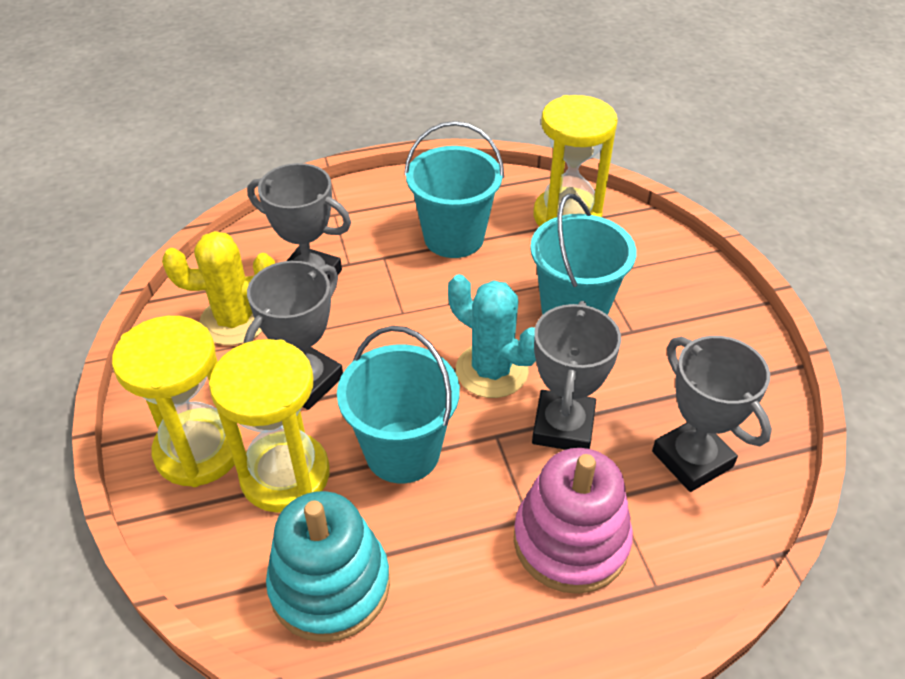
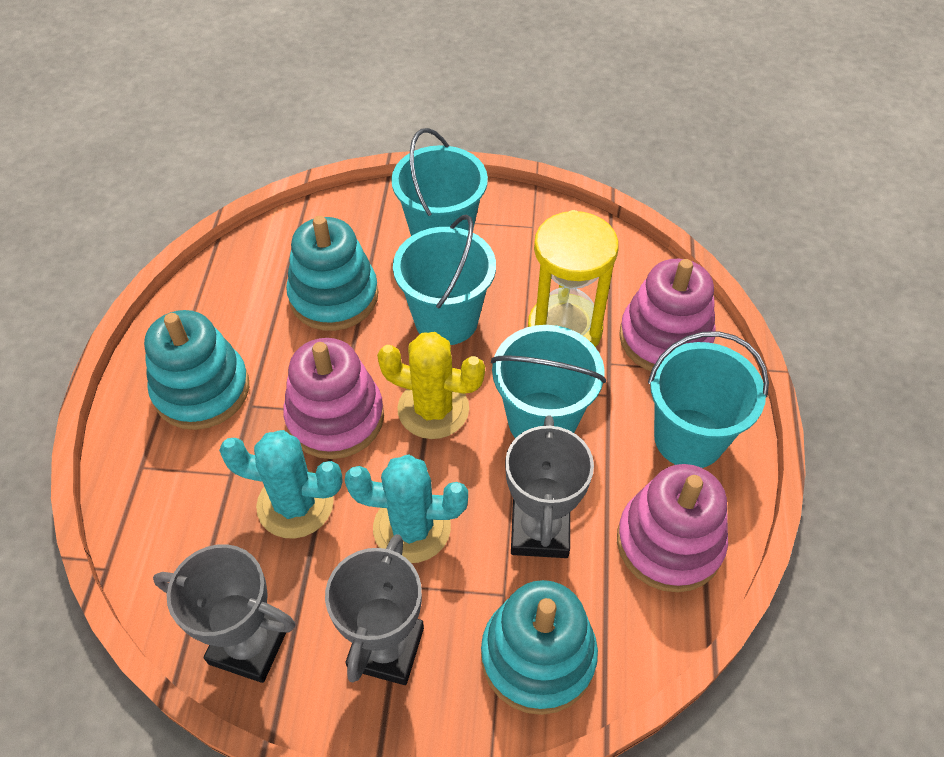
grey trophy: 4 -> 3
pink stacking toy: 1 -> 3
turquoise bucket: 3 -> 4
turquoise cactus: 1 -> 2
turquoise stacking toy: 1 -> 3
yellow hourglass: 3 -> 1

